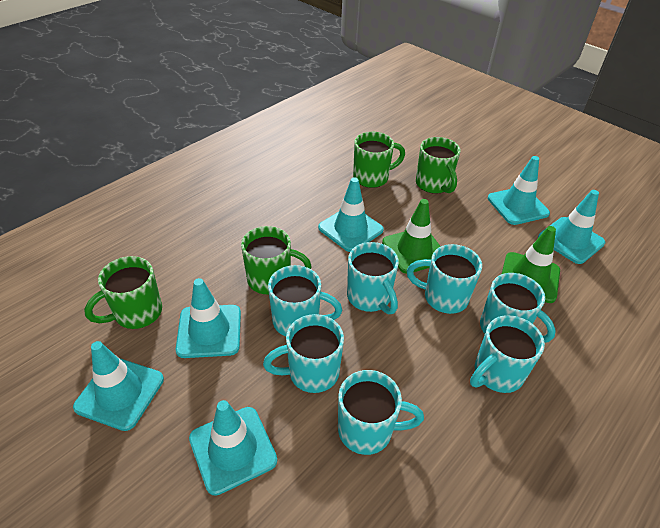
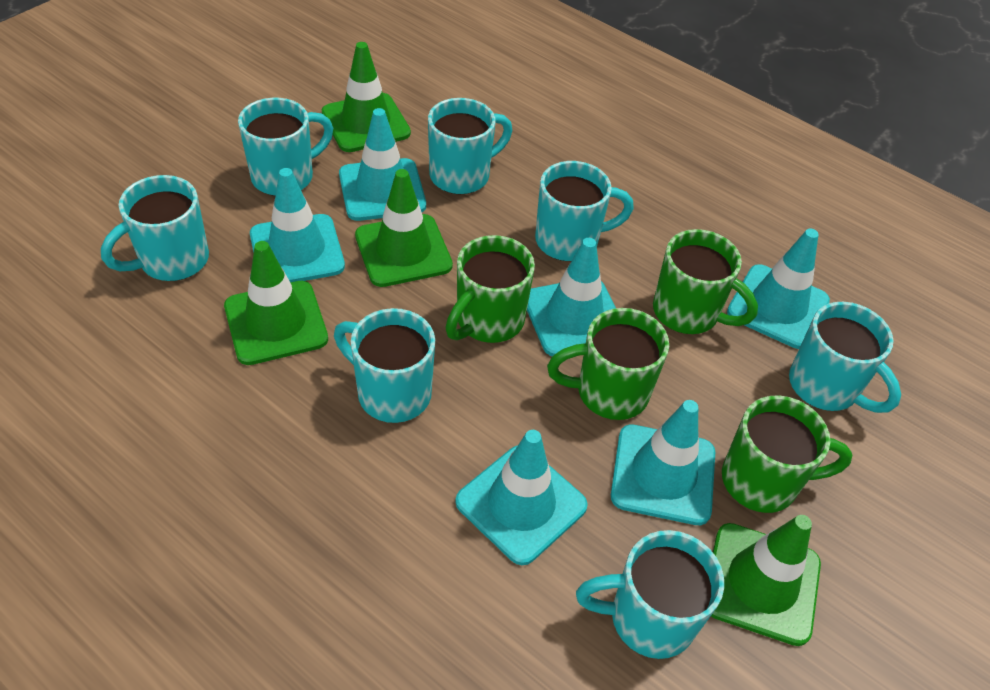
green traffic cone: 2 -> 4

